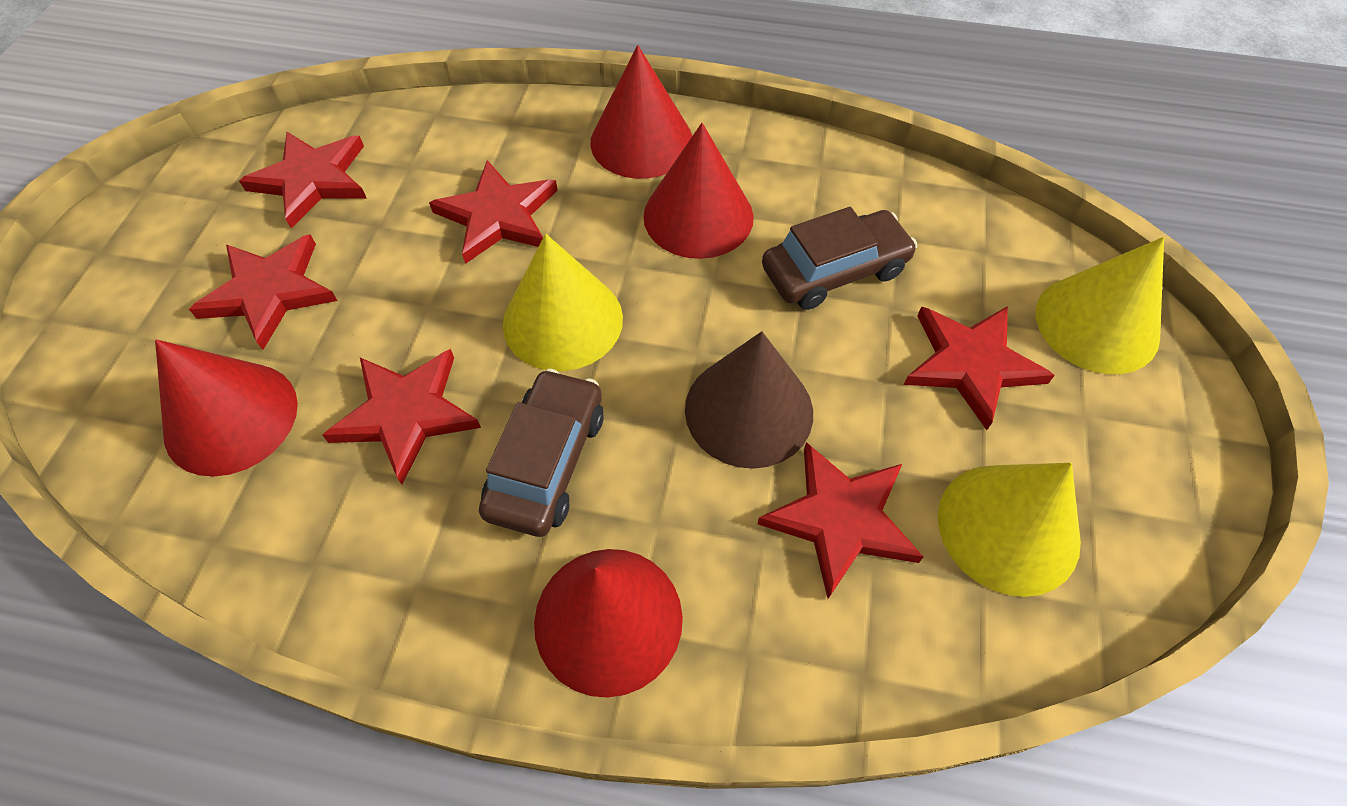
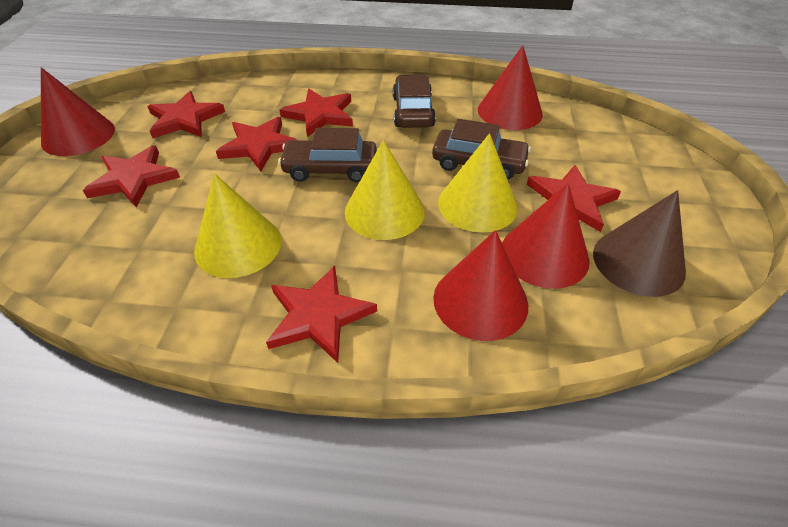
brown car: 2 -> 3

